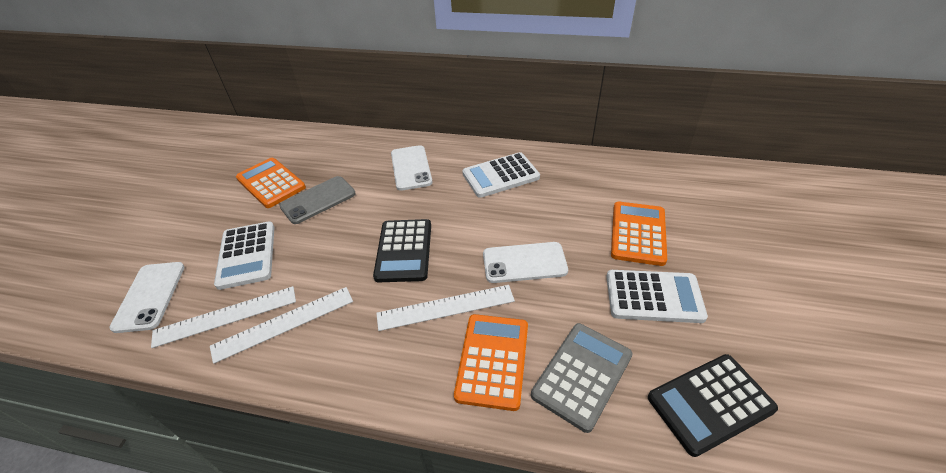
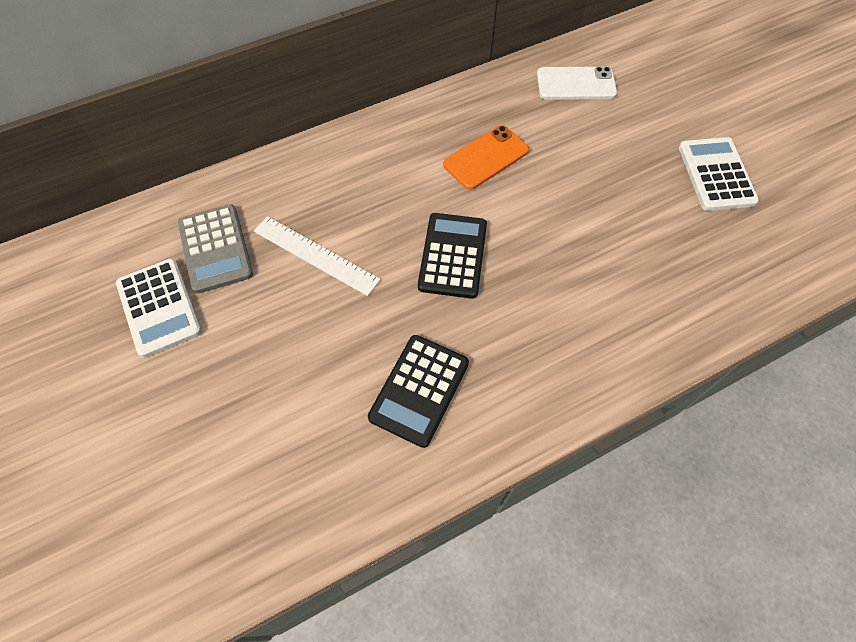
grey phone: 1 -> 0
orange calculator: 3 -> 0
orange phone: 0 -> 1
white calculator: 3 -> 2
white phone: 3 -> 1
white ruler: 3 -> 1

